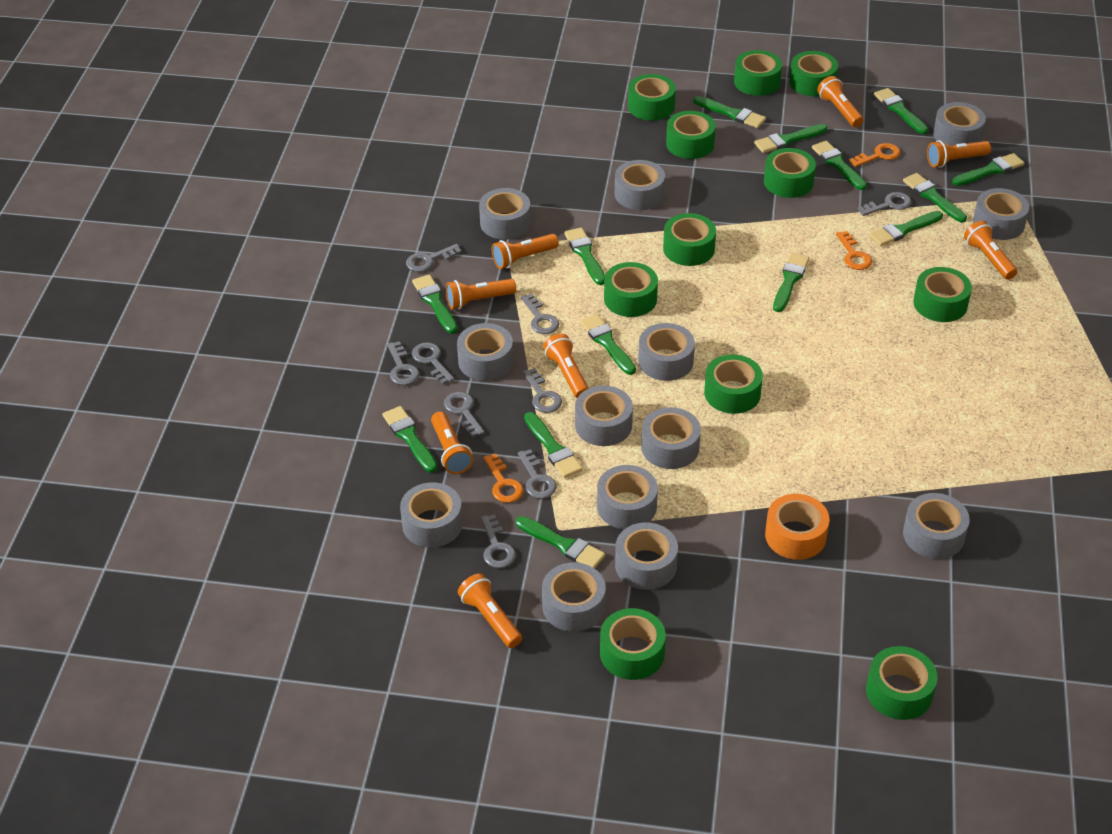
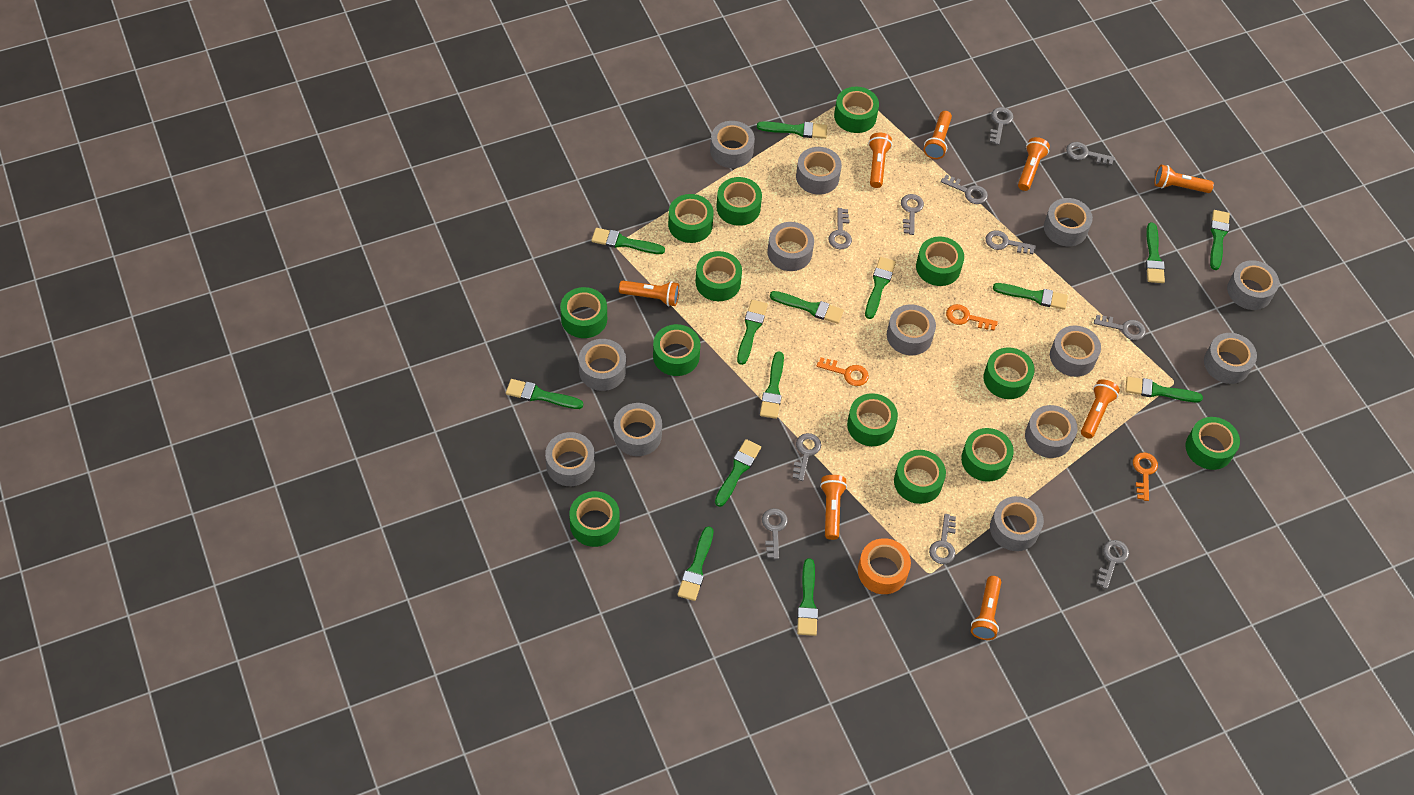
green tape: 11 -> 13
grey key: 9 -> 11

